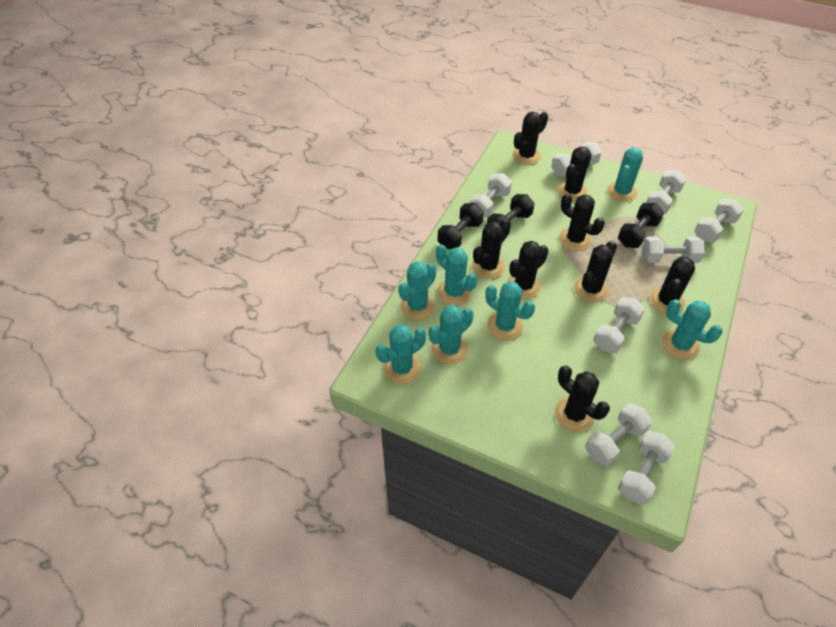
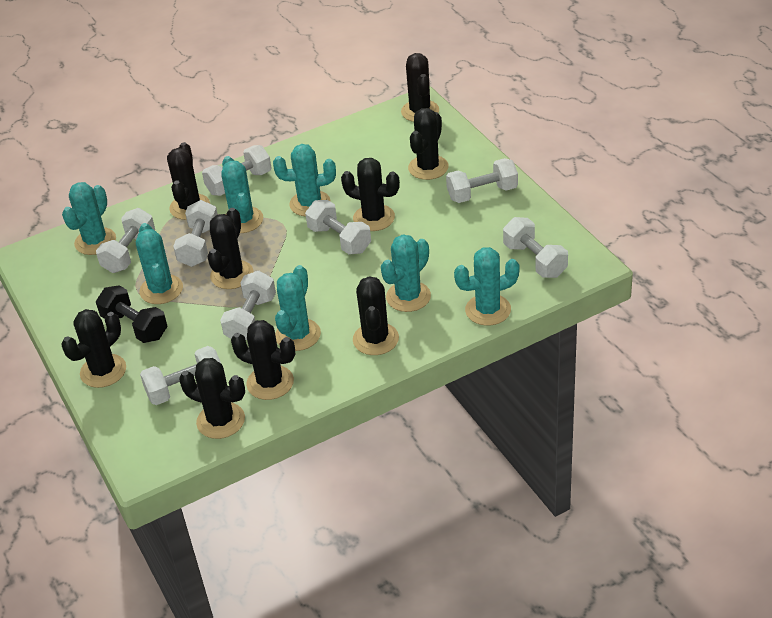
black cactus: 8 -> 9
black dumbbell: 3 -> 1

